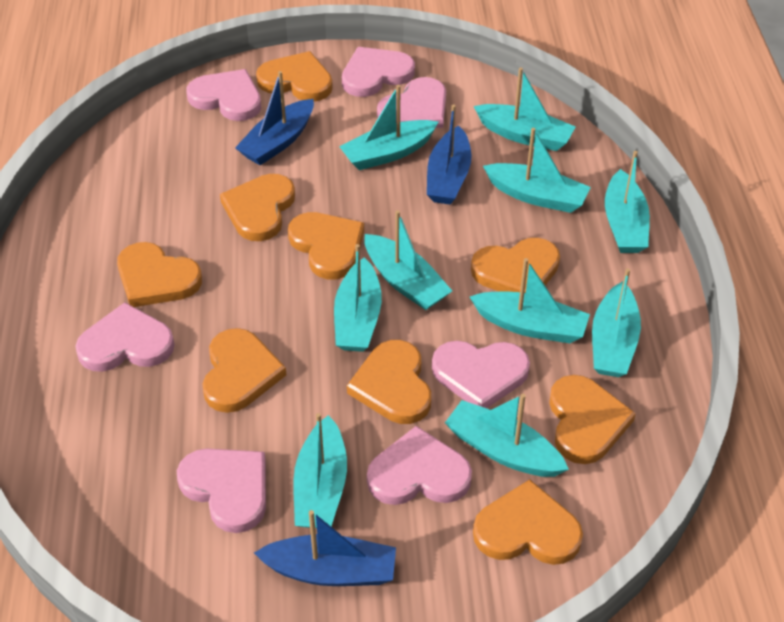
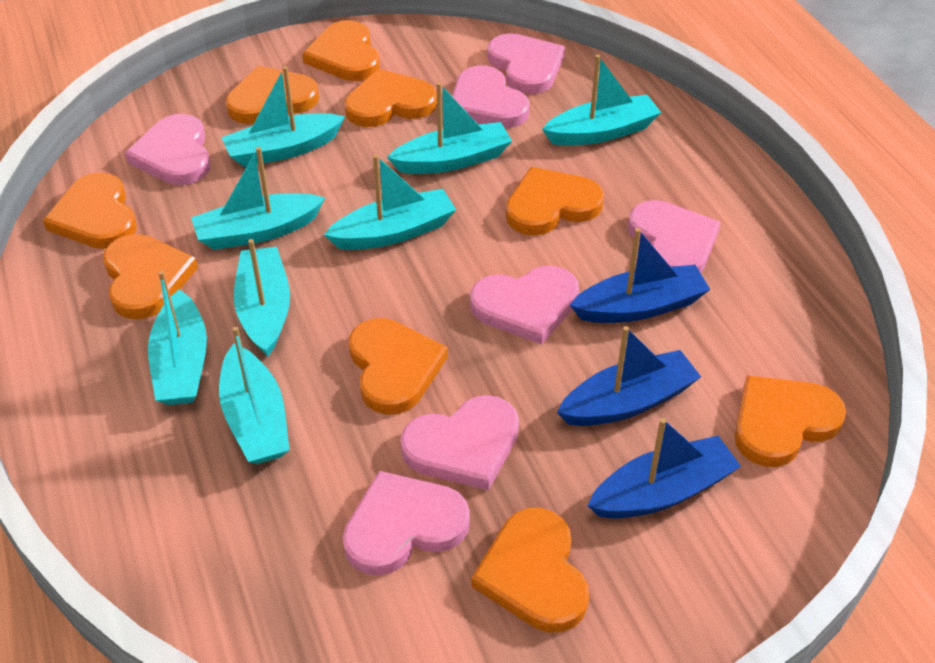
turquoise boat: 10 -> 8

